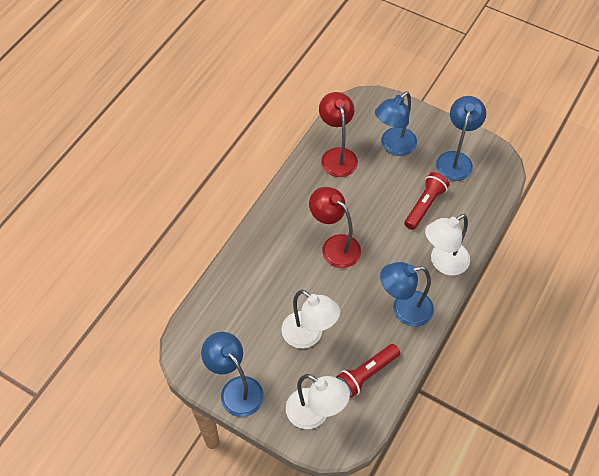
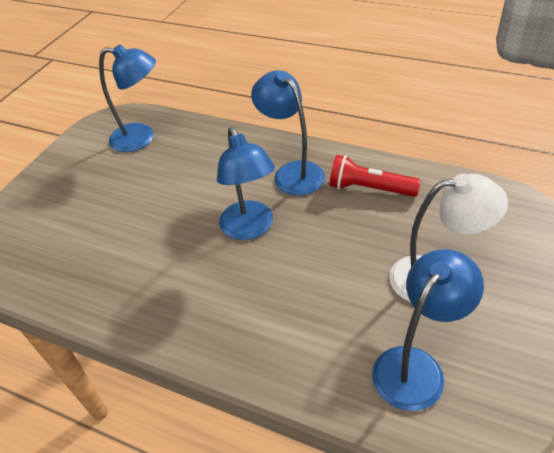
red flashlight: 2 -> 1
red lamp: 2 -> 0
white lamp: 3 -> 1

